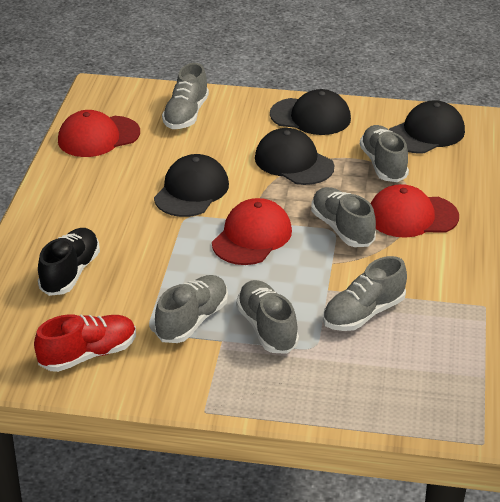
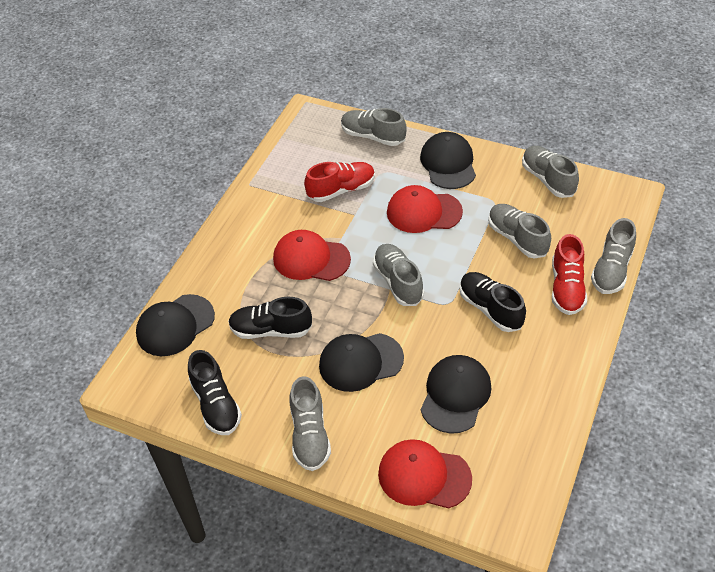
black shoe: 1 -> 3
red shoe: 1 -> 2

